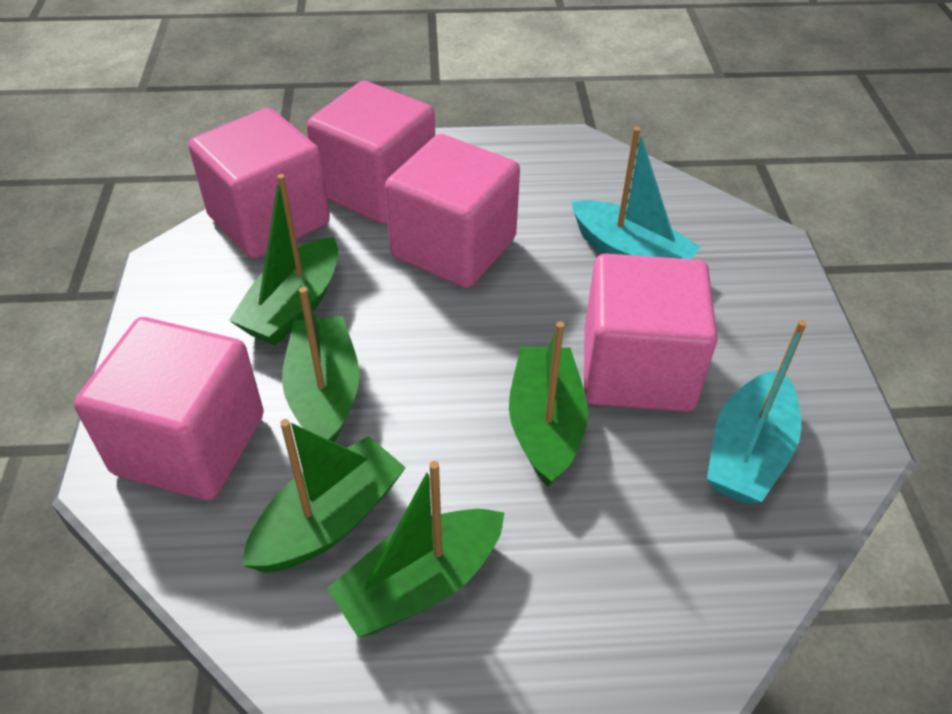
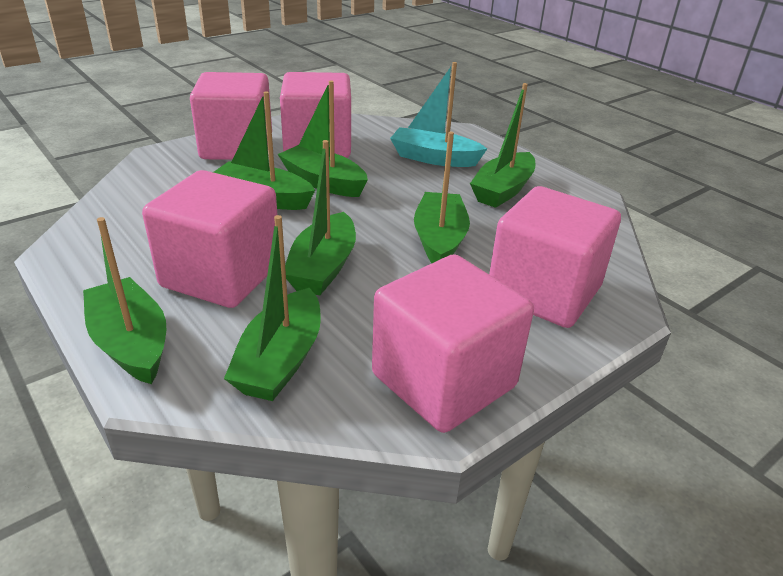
green boat: 5 -> 7
turquoise boat: 2 -> 1

